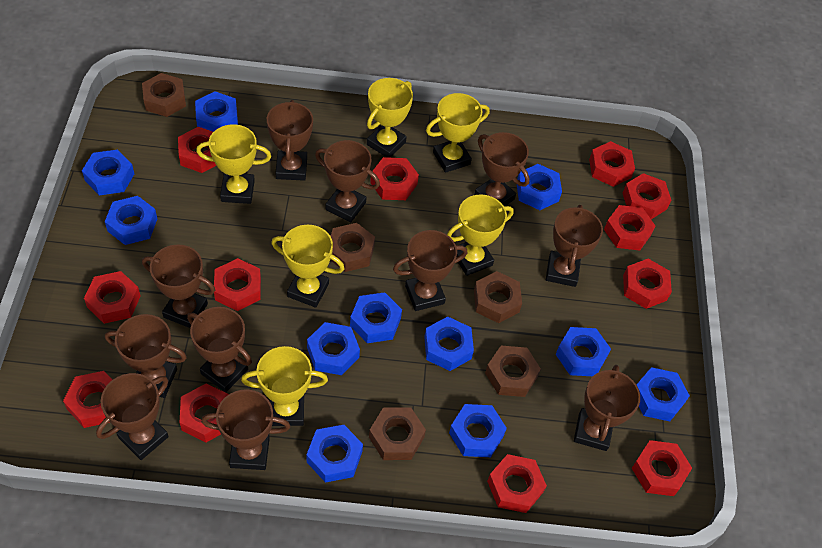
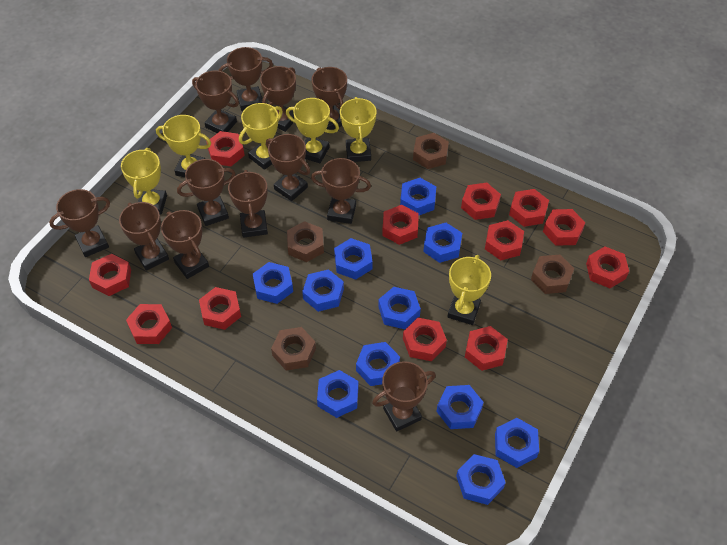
brown nut: 5 -> 4
brown trophy: 11 -> 12

